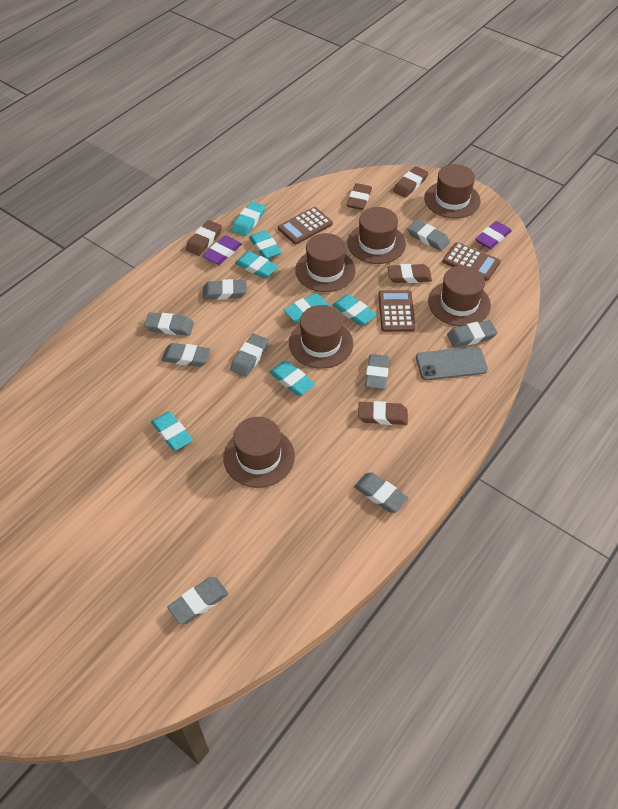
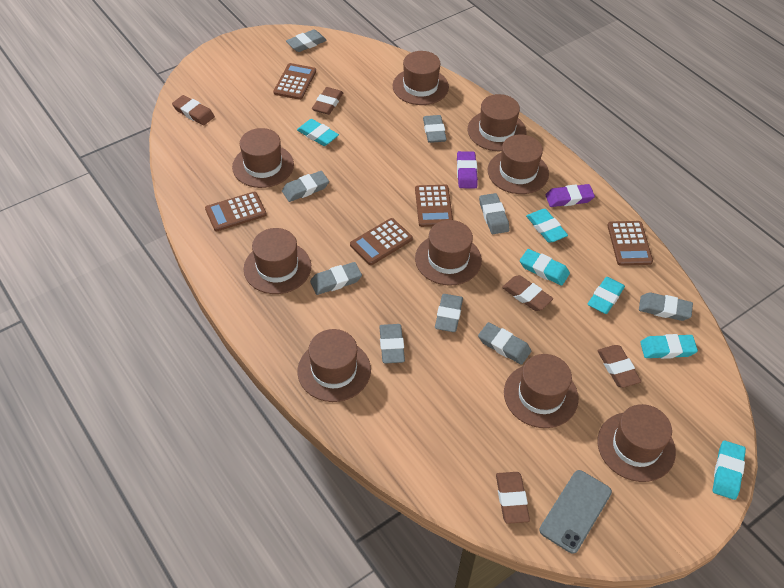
brown calculator: 3 -> 5
brown hat: 6 -> 9
turquoise eraser: 7 -> 6

